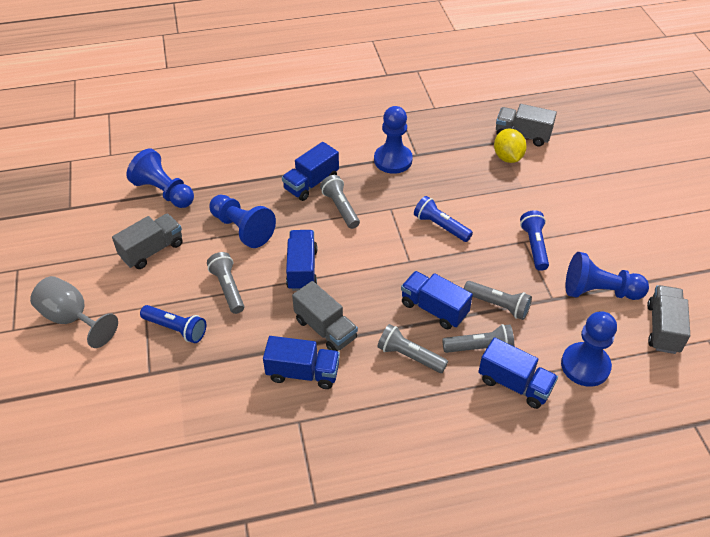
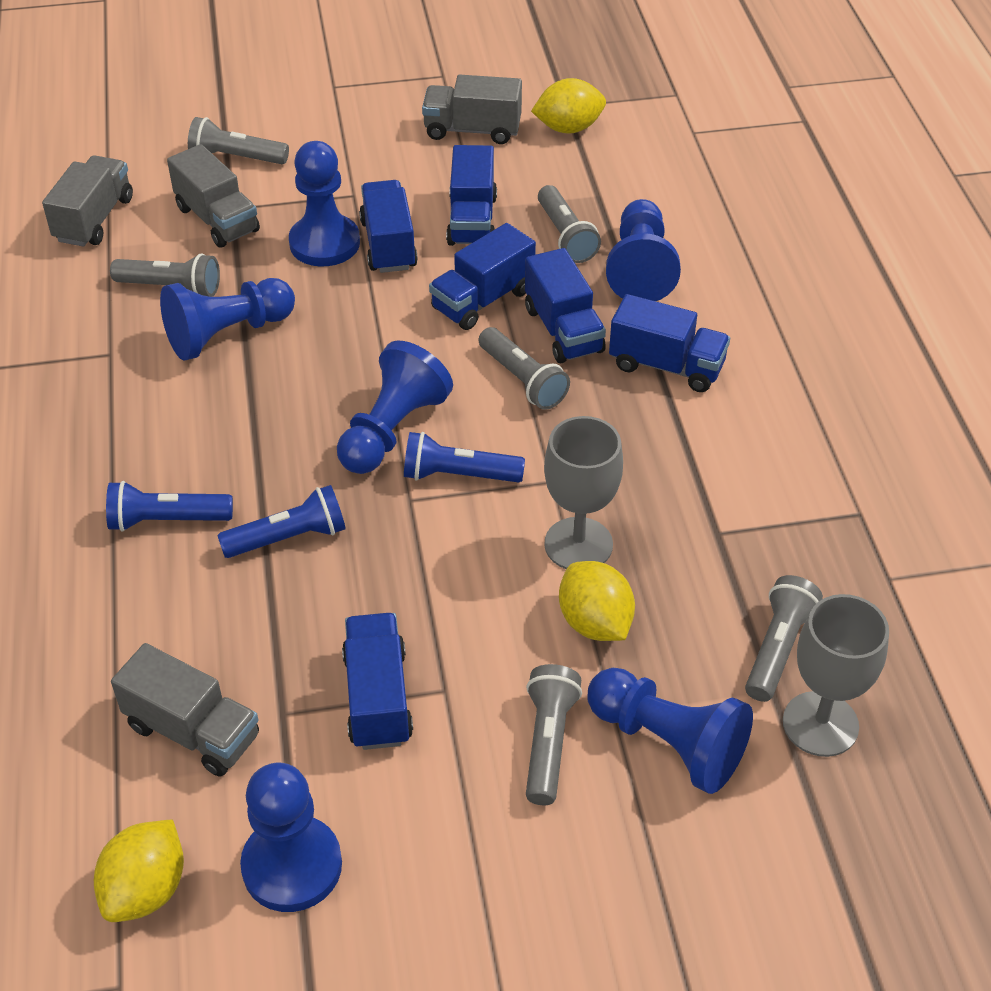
blue pawn: 5 -> 6
blue truck: 5 -> 6
grey flashlight: 5 -> 6
grey goblet: 1 -> 2
yellow lemon: 1 -> 3

